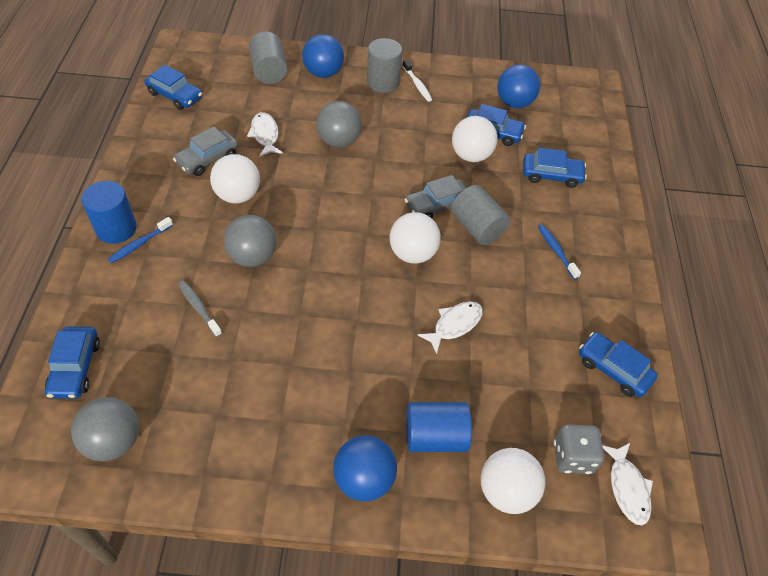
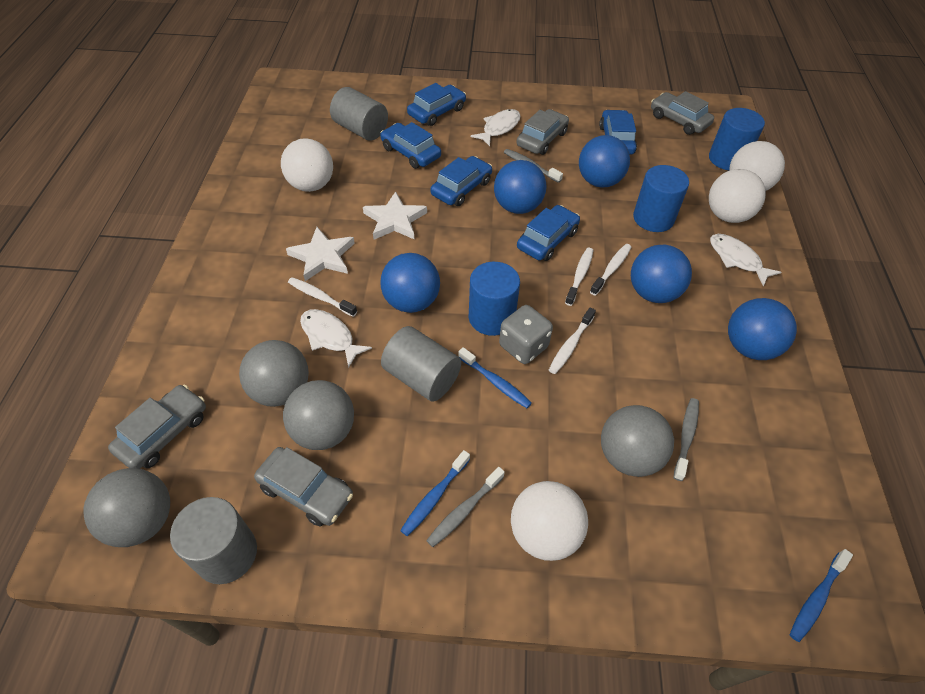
blue ball: 3 -> 5
blue cylinder: 2 -> 3
blue toothbrush: 2 -> 3
grey ball: 3 -> 4
grey car: 2 -> 4
grey toothbrush: 1 -> 3
white star: 0 -> 2
white toothbrush: 1 -> 4

